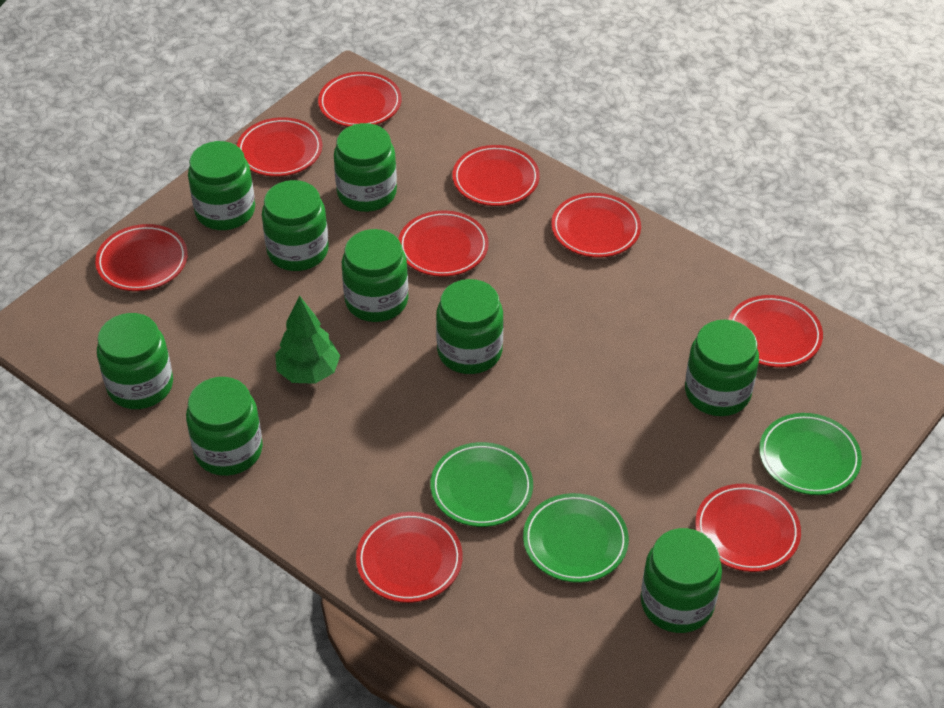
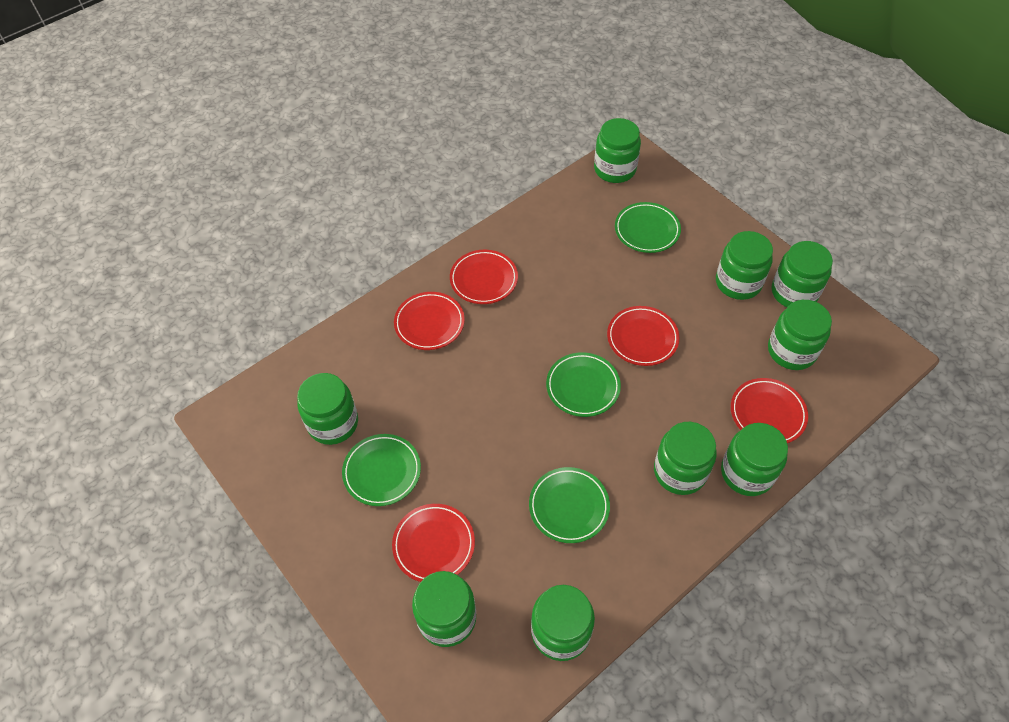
green plate: 3 -> 4
green tree: 1 -> 0
red plate: 9 -> 5

